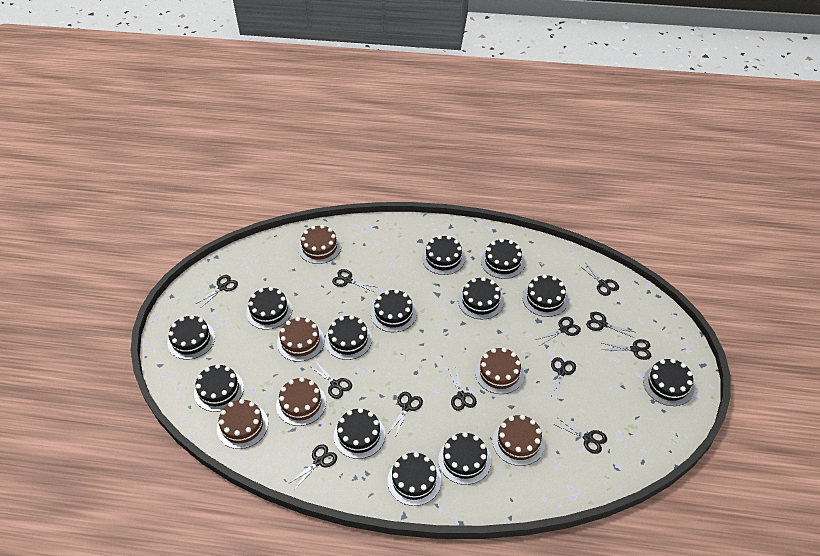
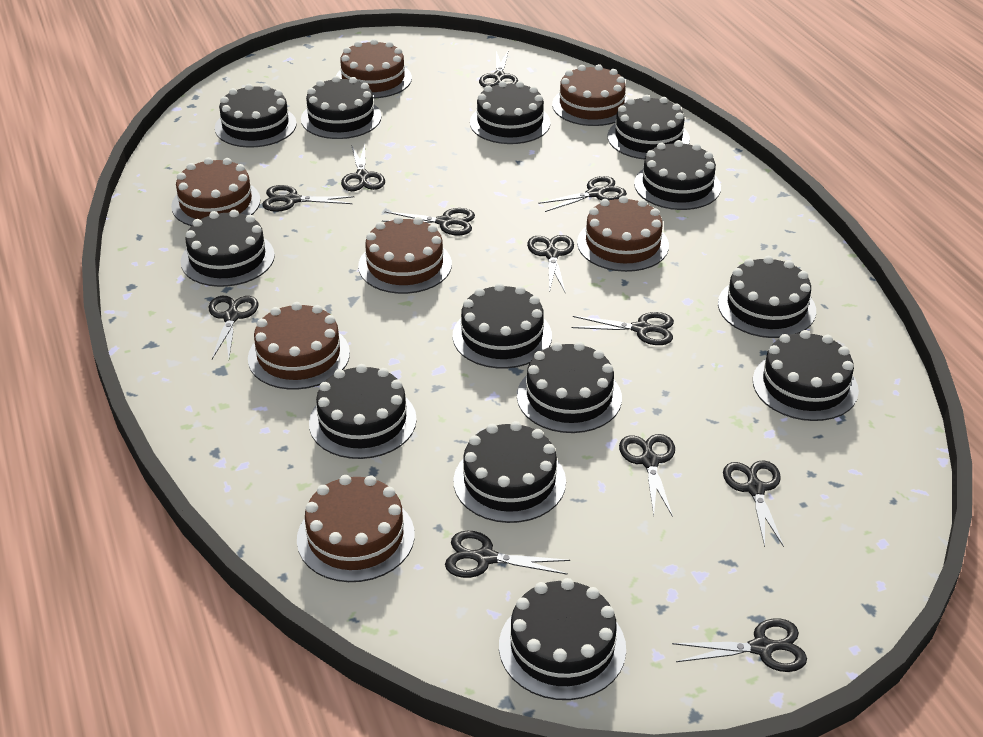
brown cake: 6 -> 7

